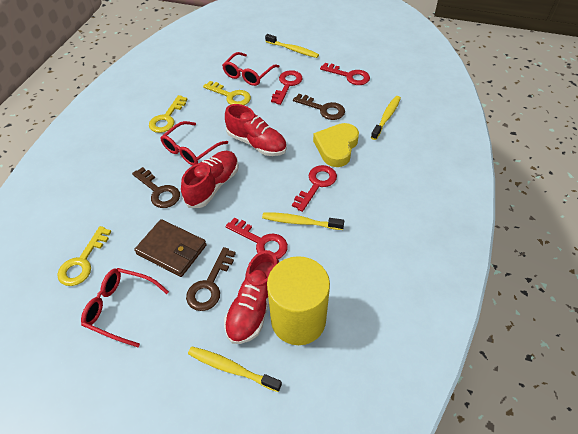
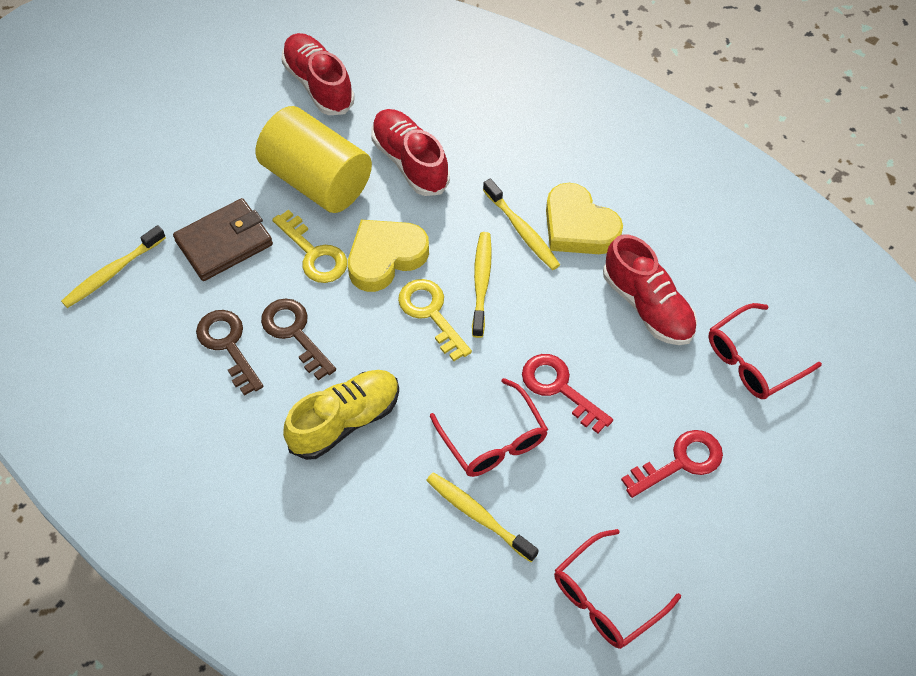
brown key: 3 -> 2
red key: 4 -> 2
yellow heart: 1 -> 2
yellow key: 3 -> 2
yellow shoe: 0 -> 1

